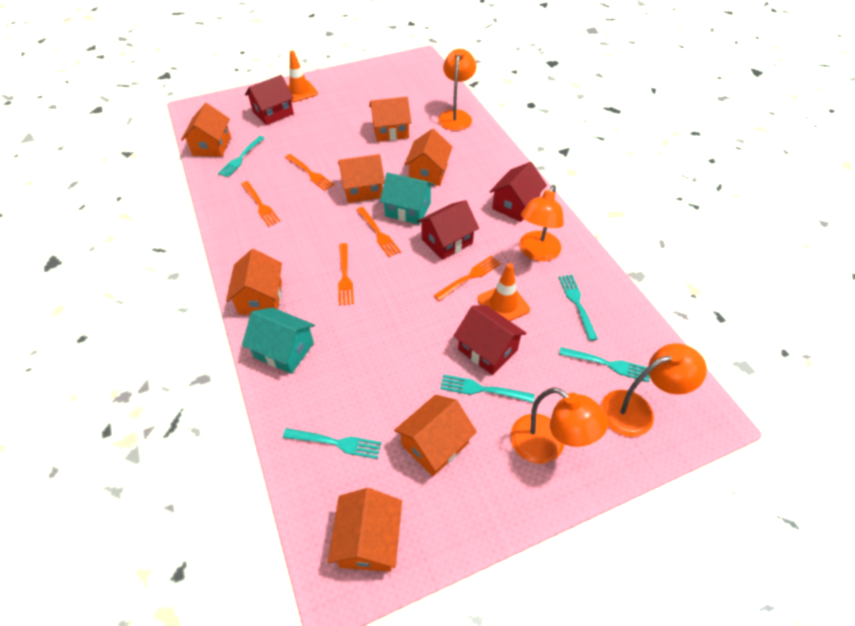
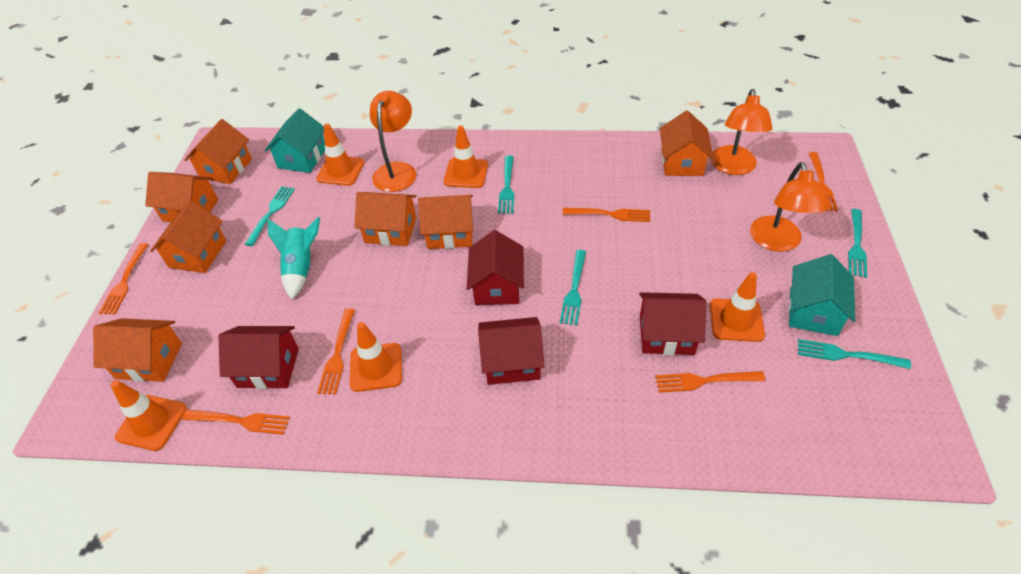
orange fork: 5 -> 6
orange lamp: 4 -> 3
orange traffic cone: 2 -> 5
turquoise rocket: 0 -> 1

